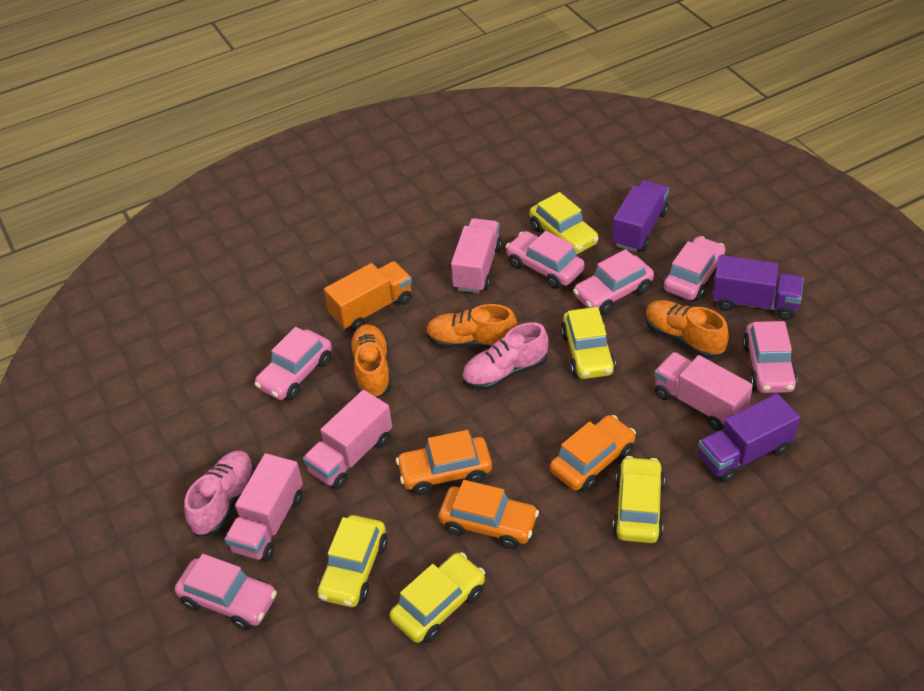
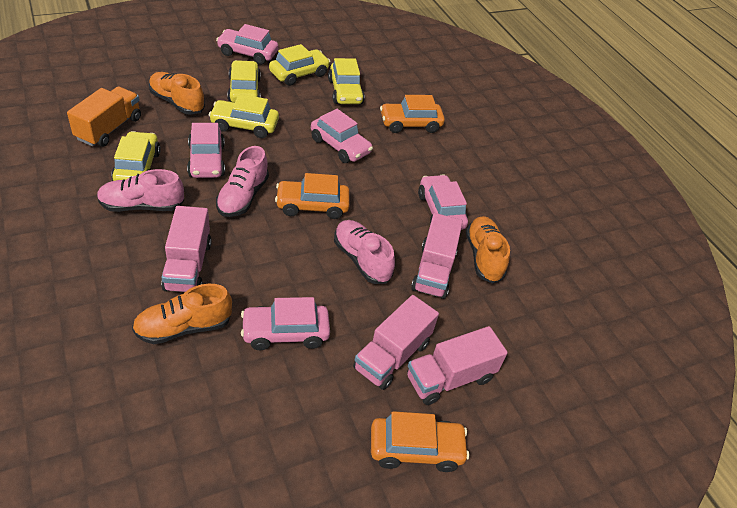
pink car: 6 -> 5
pink shoe: 2 -> 3
purple truck: 3 -> 0

